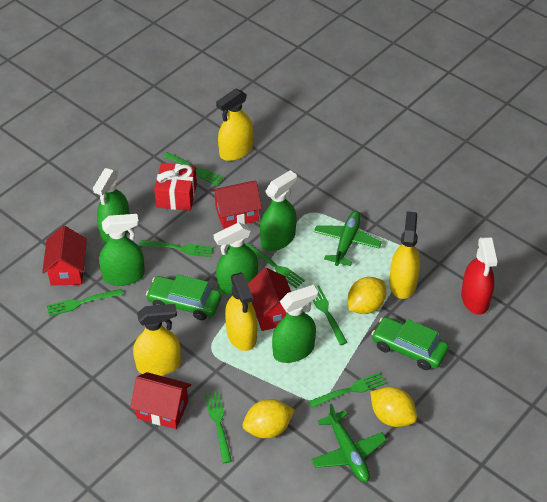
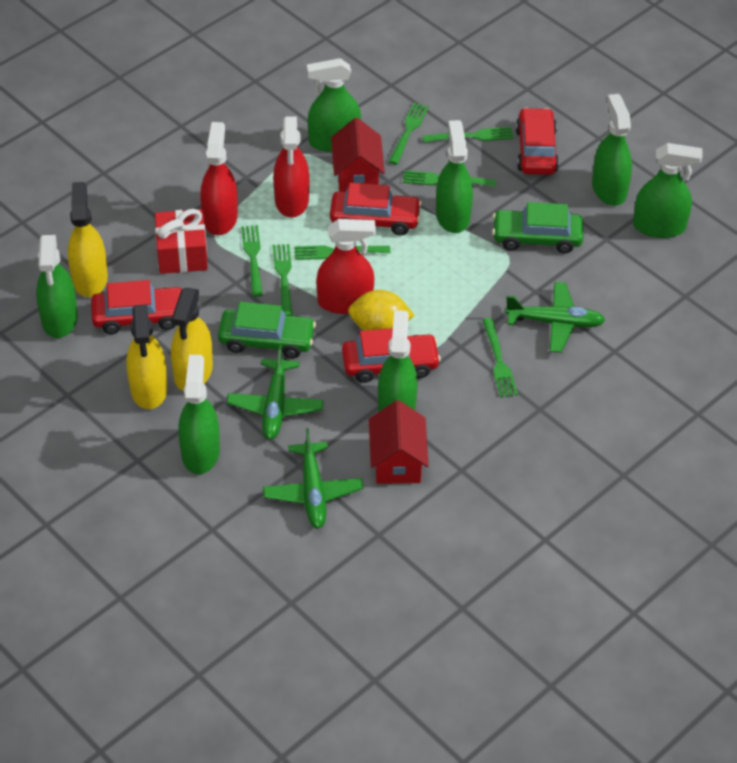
green plane: 2 -> 3
green spray bottle: 5 -> 7
red car: 0 -> 4
red house: 4 -> 2
red spray bottle: 1 -> 3
yellow lemon: 3 -> 1
yellow spray bottle: 4 -> 3

